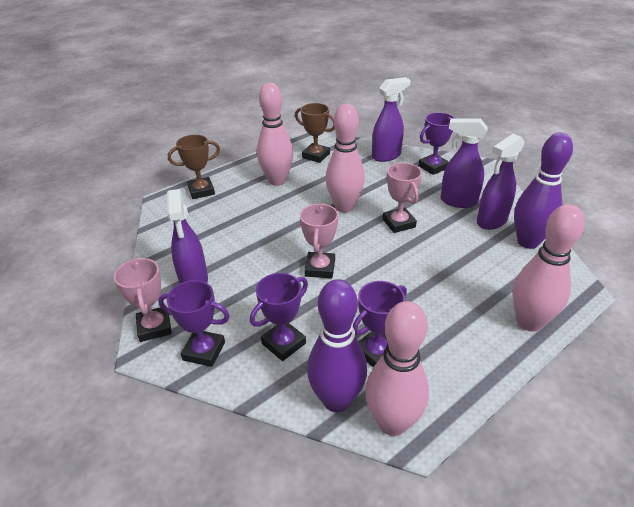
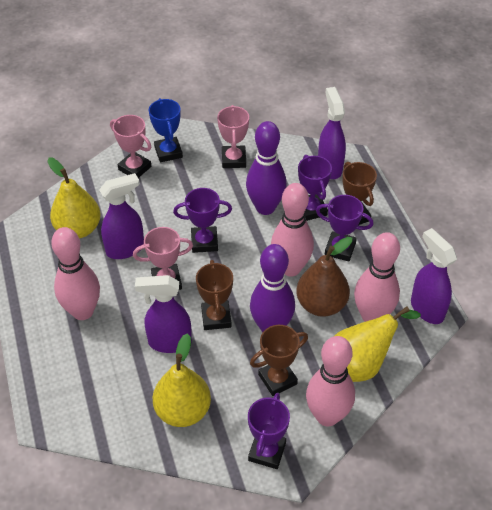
blue trophy: 0 -> 1
brown pear: 0 -> 1
brown trophy: 2 -> 3
yellow pear: 0 -> 3

